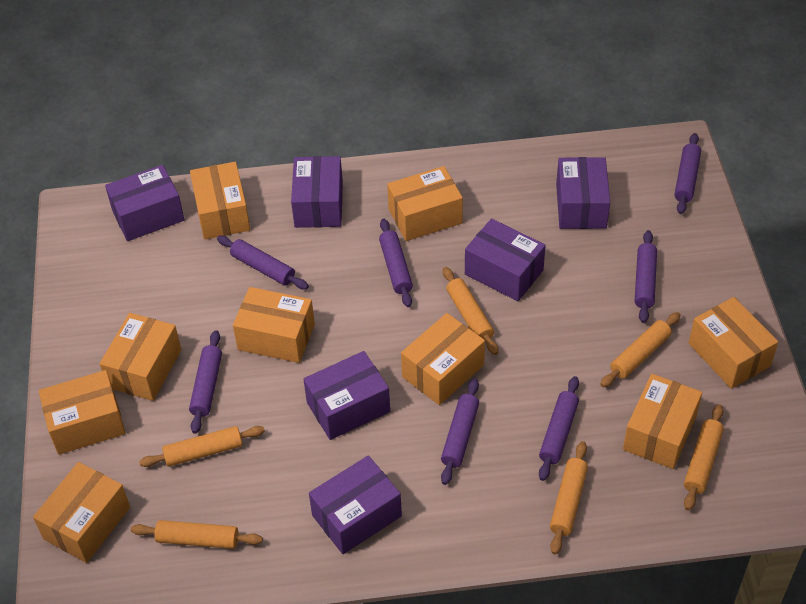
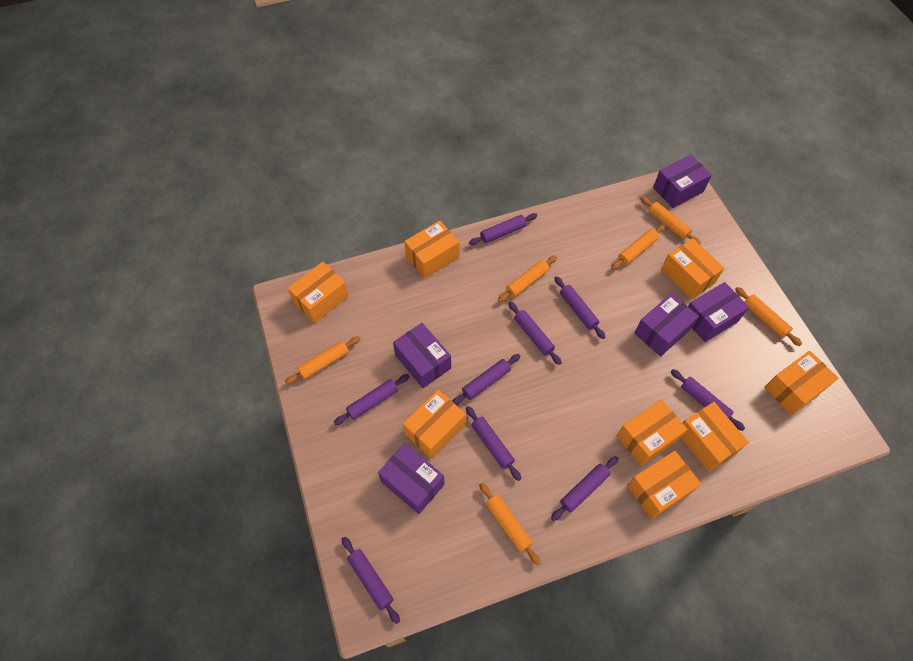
orange box: 9 -> 8
purple box: 6 -> 5
purple rolling pin: 7 -> 9

